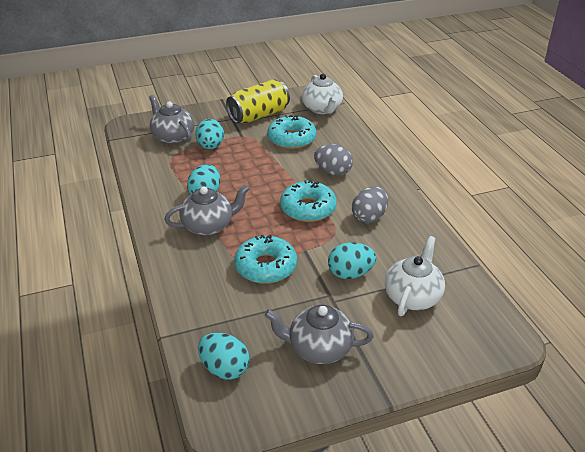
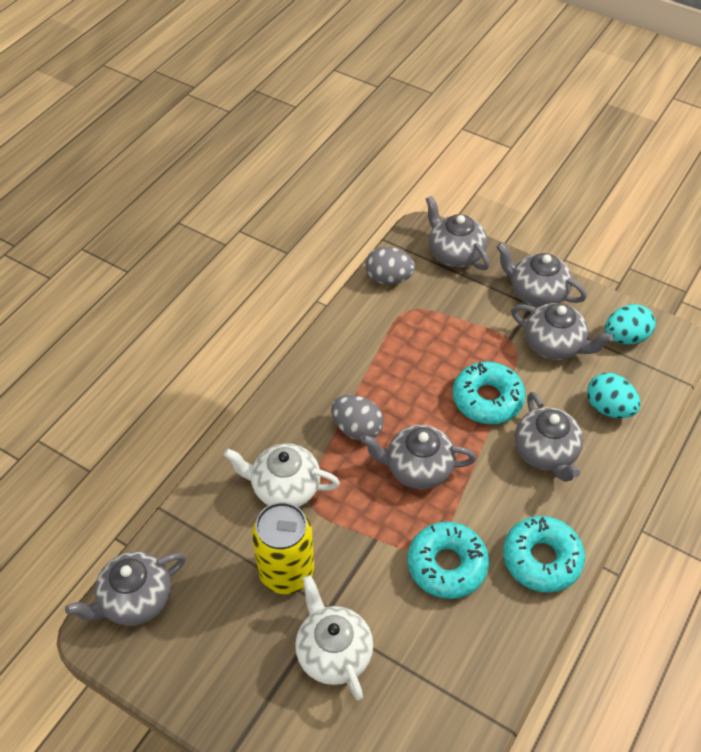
grey teapot: 3 -> 6
turquoise egg: 4 -> 2

